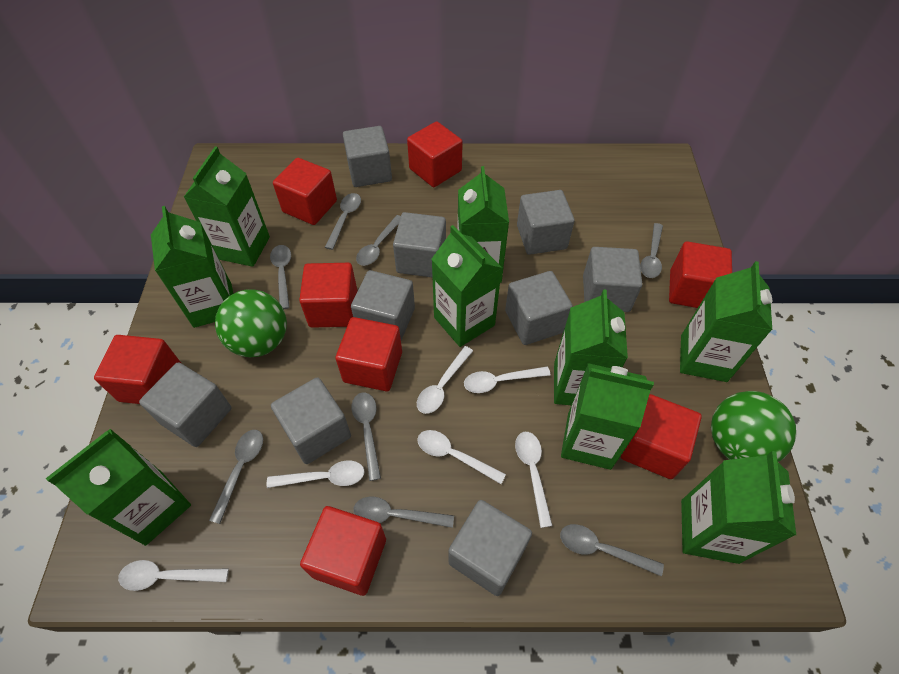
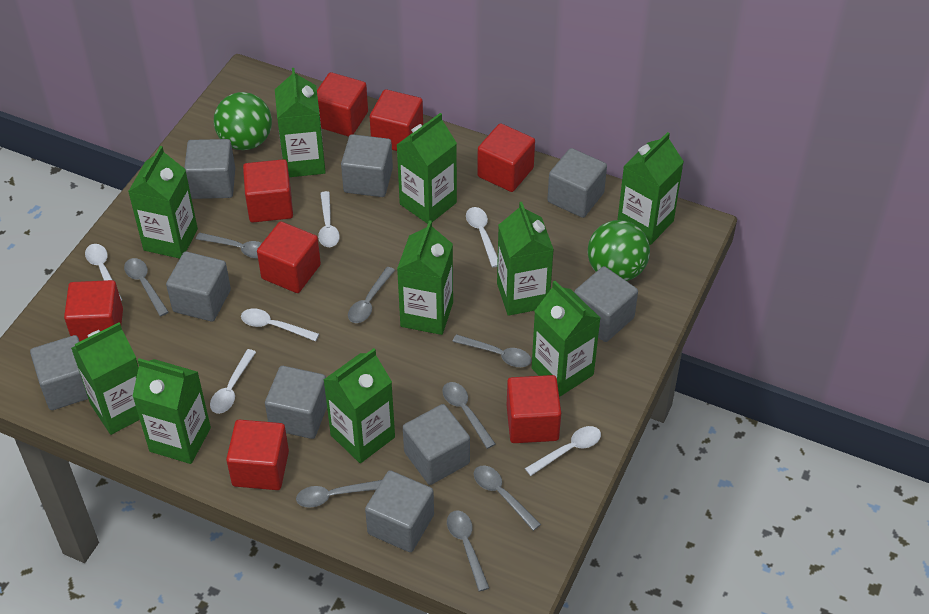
green carton: 9 -> 10

